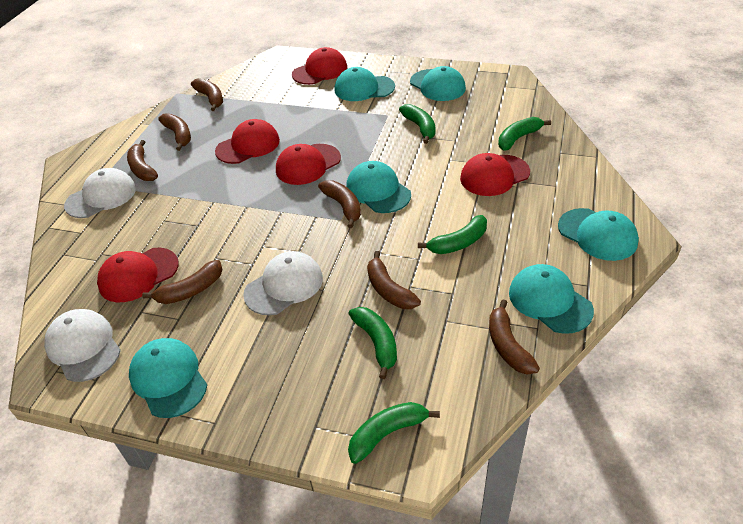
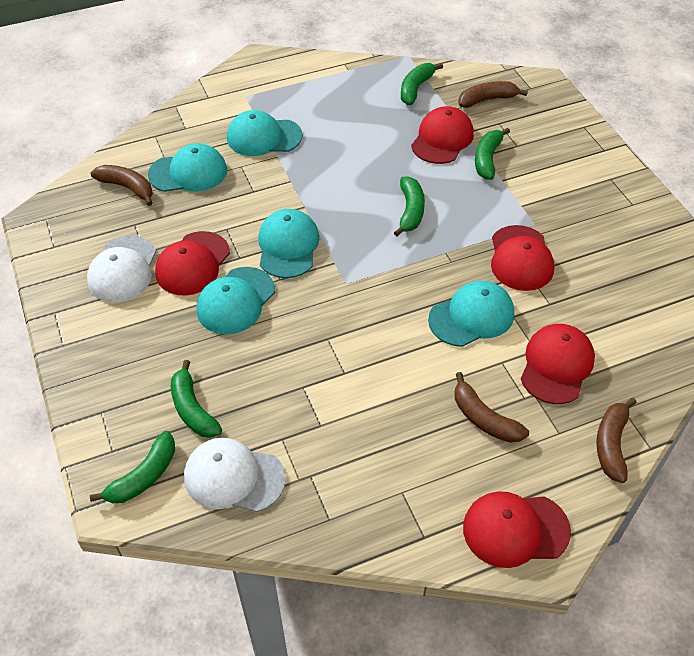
brown banana: 7 -> 4
turquoise cap: 6 -> 5
white cap: 3 -> 2

